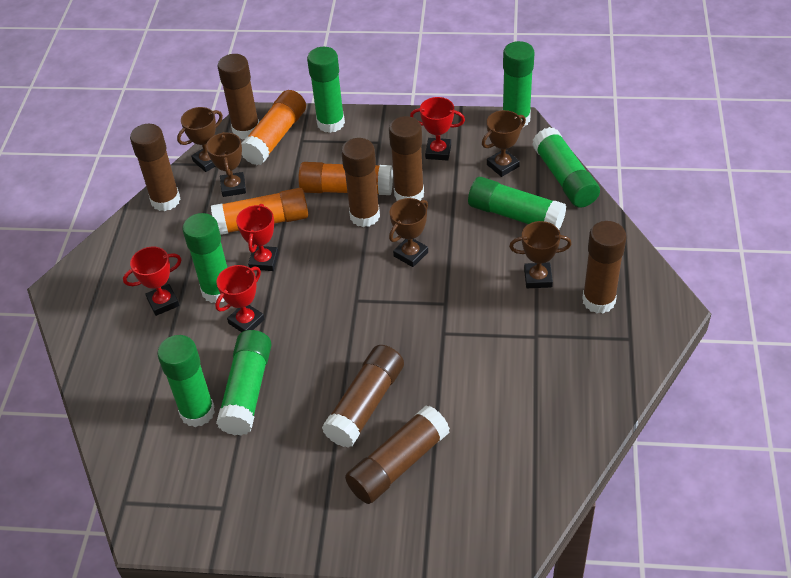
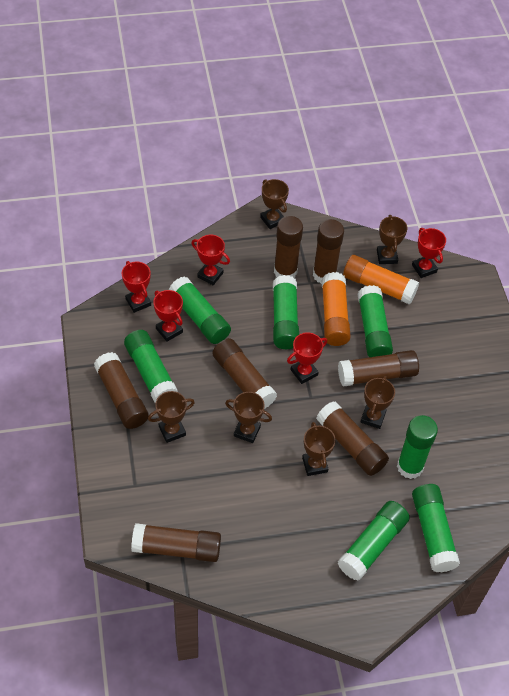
brown trophy: 5 -> 6
orange glue stick: 3 -> 2
red trophy: 4 -> 5

